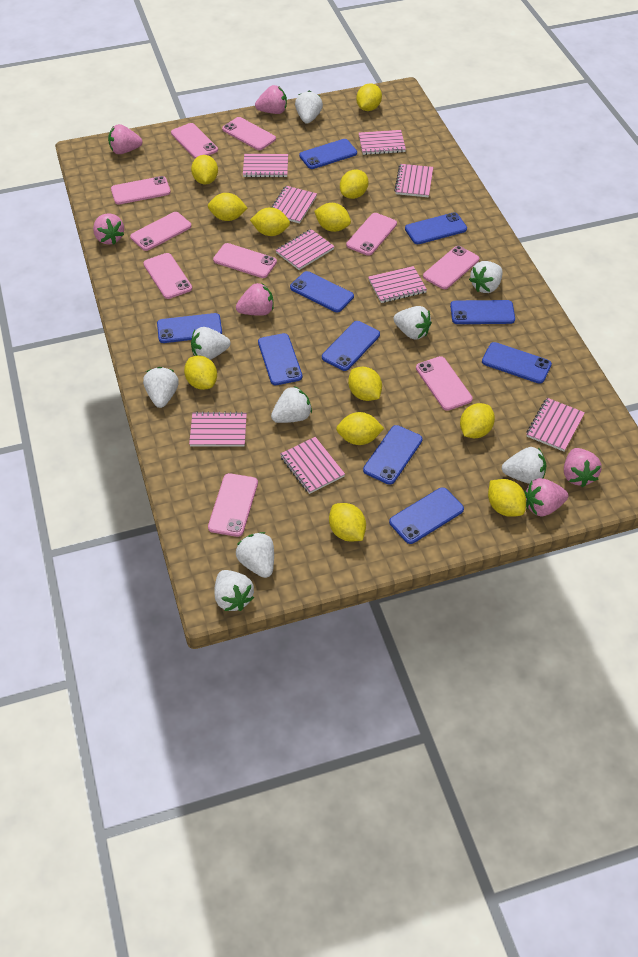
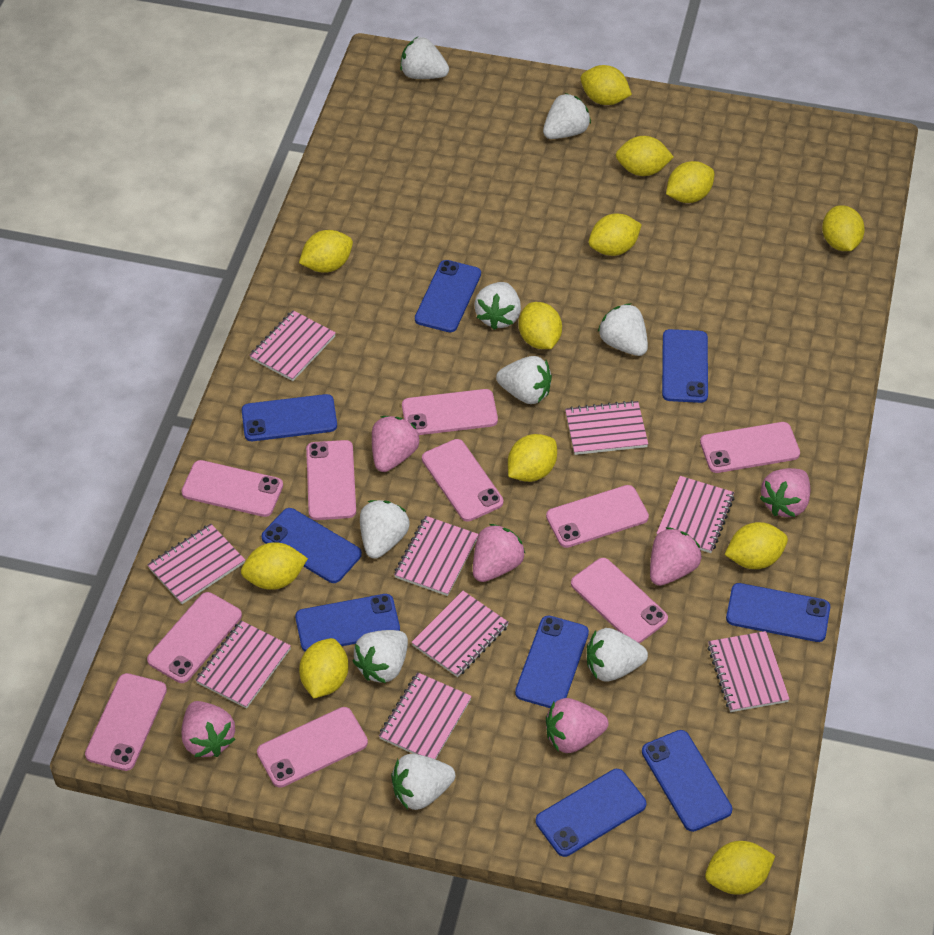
blue phone: 10 -> 9

